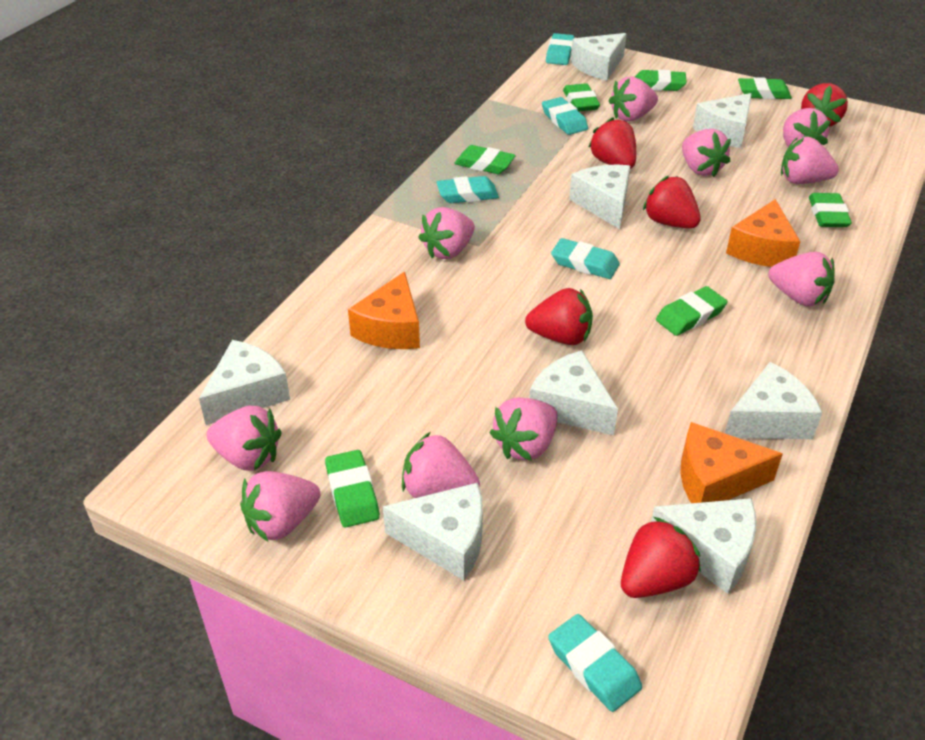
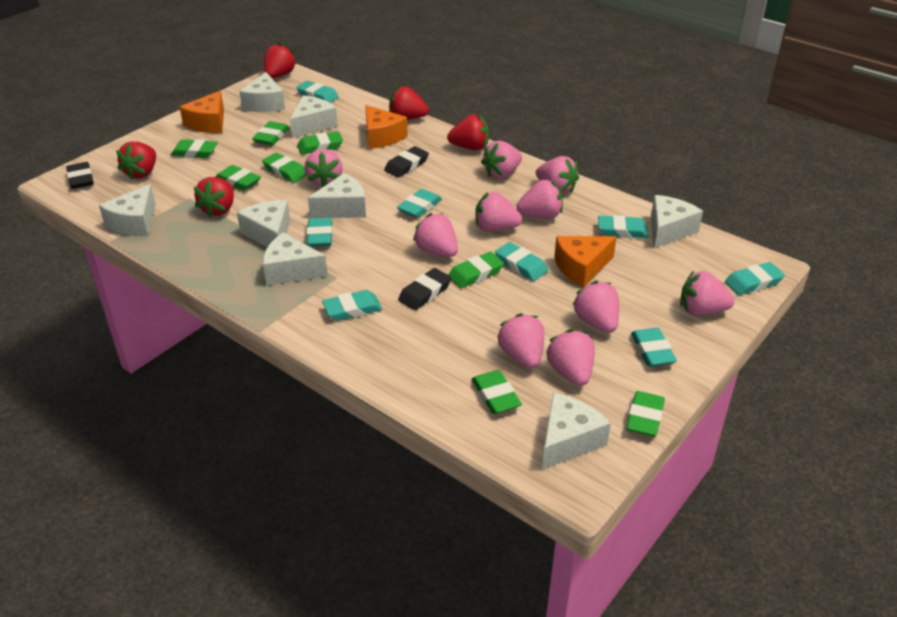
black eraser: 0 -> 3
green eraser: 7 -> 8
turquoise eraser: 5 -> 8

